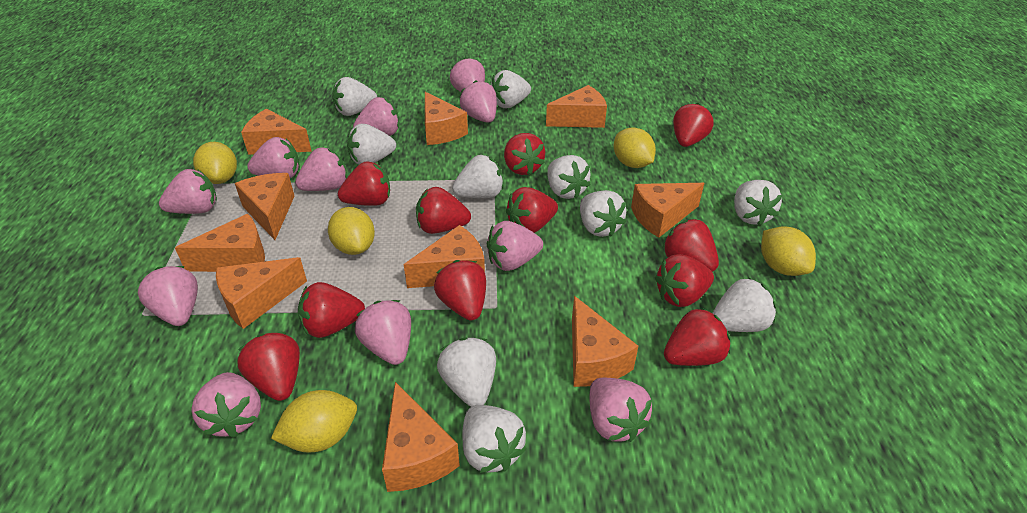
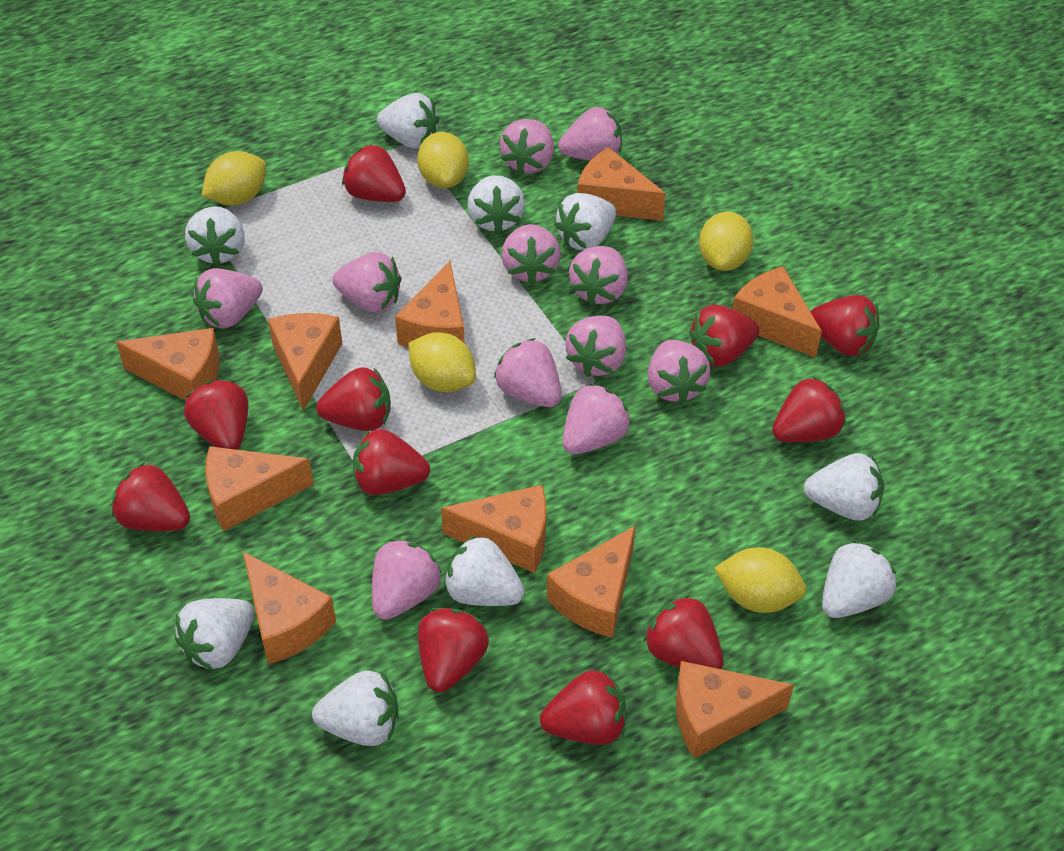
white strawberry: 10 -> 9

